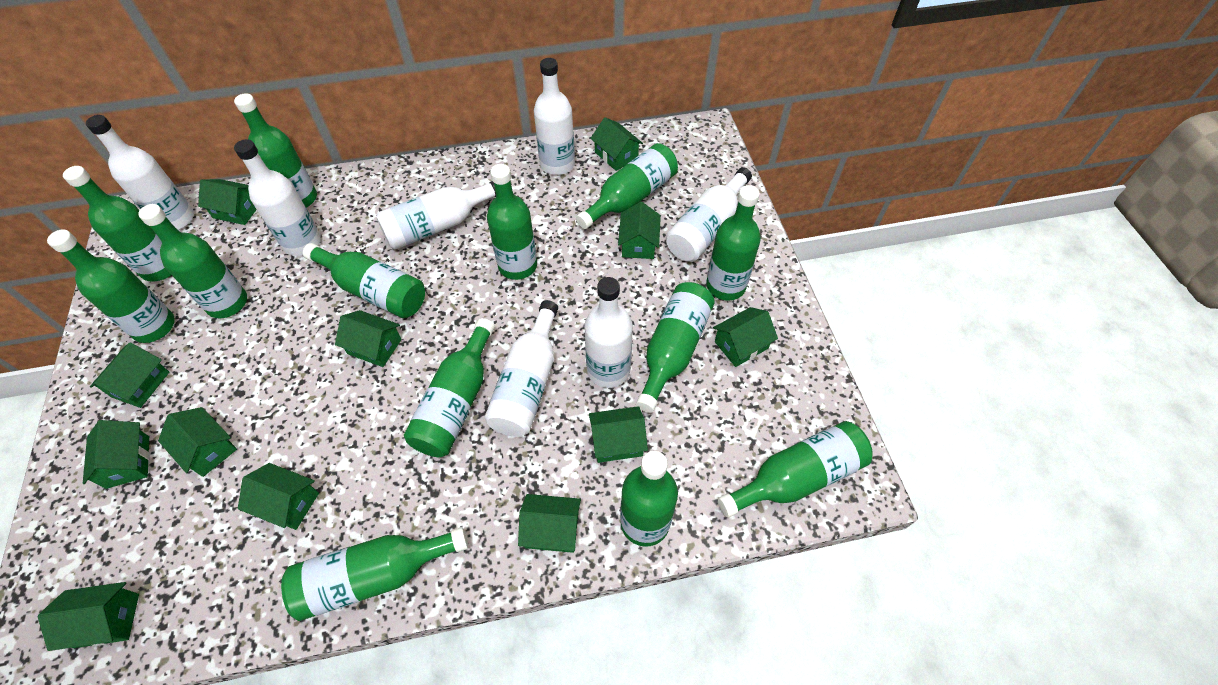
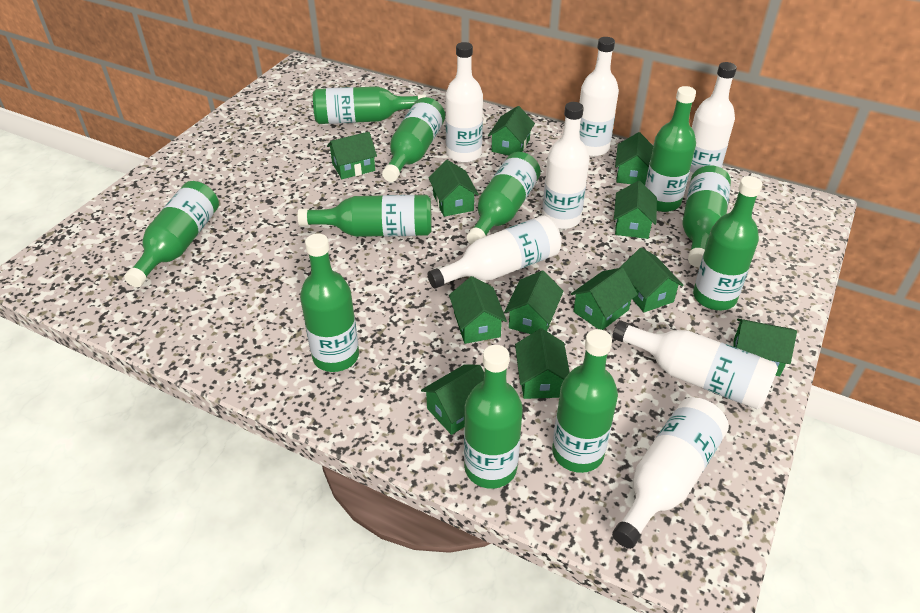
green bottle: 13 -> 11

